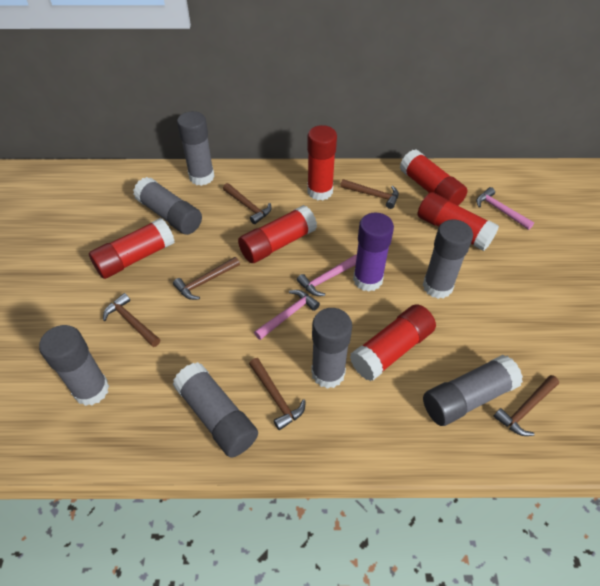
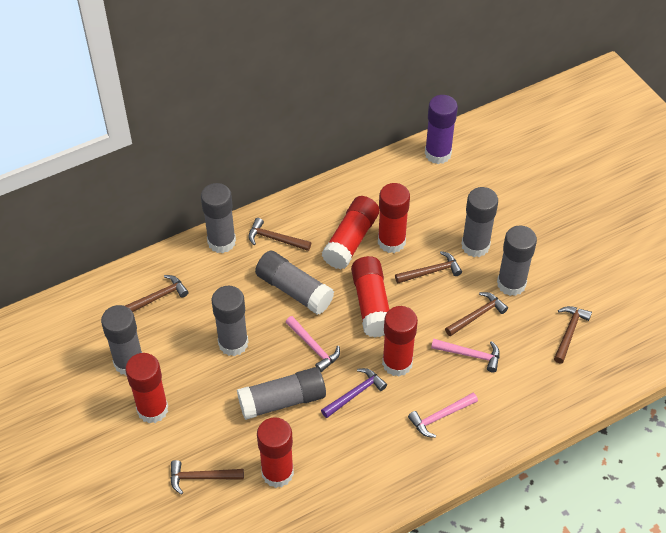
purple hammer: 0 -> 1

